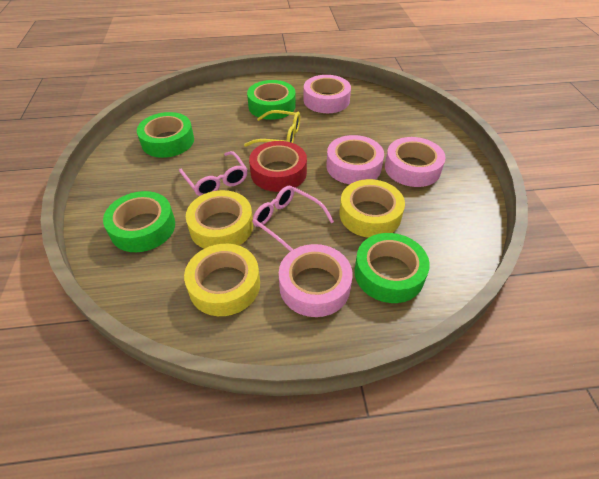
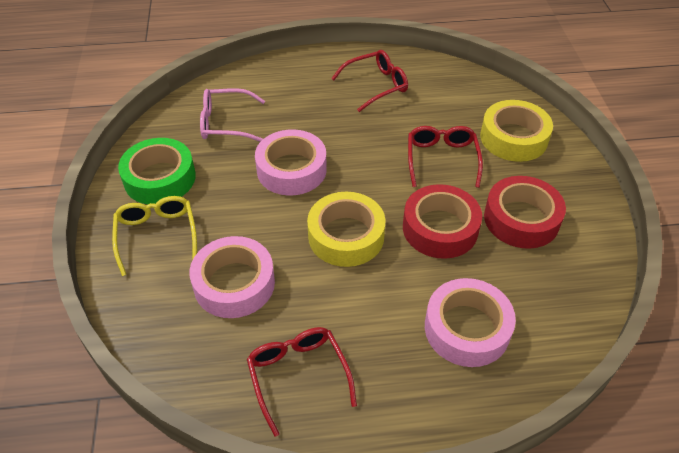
green tape: 4 -> 1
pink glasses: 2 -> 1
pink tape: 4 -> 3
red glasses: 0 -> 3
red tape: 1 -> 2
yellow tape: 3 -> 2

